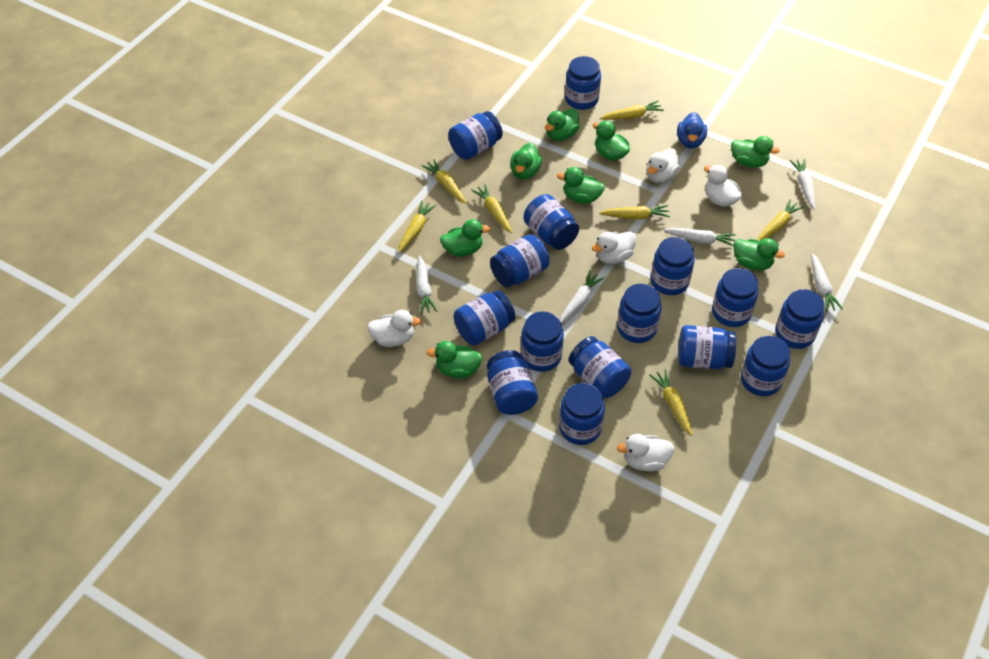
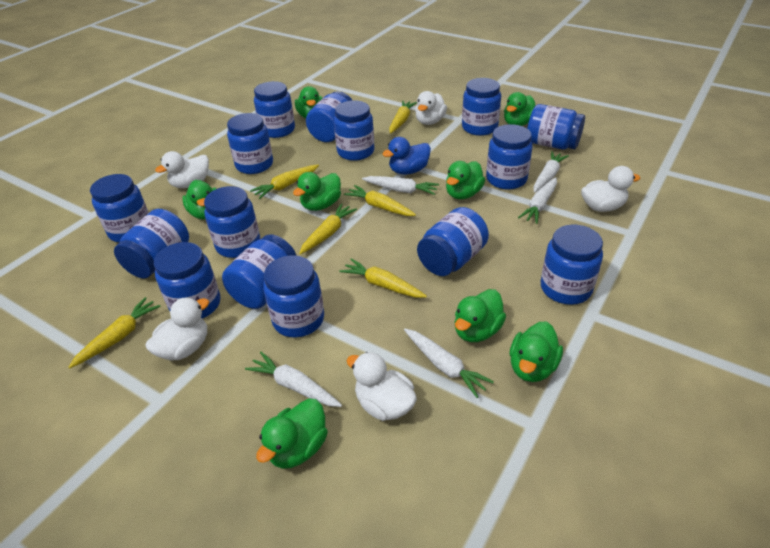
yellow carrot: 7 -> 6

